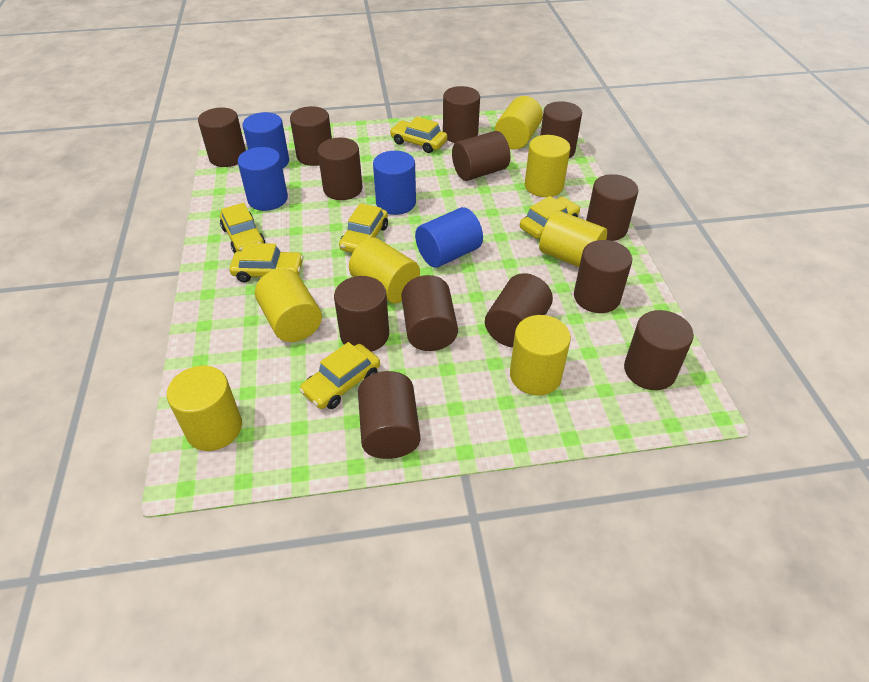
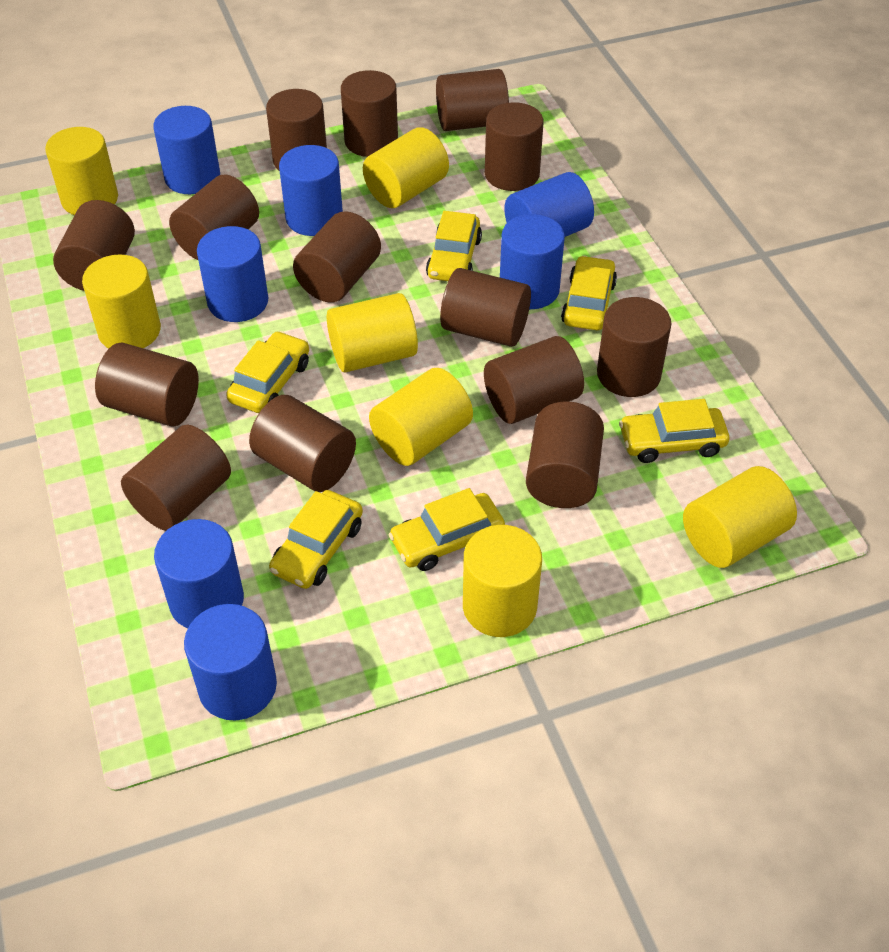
blue cylinder: 4 -> 7
brown cylinder: 13 -> 14

